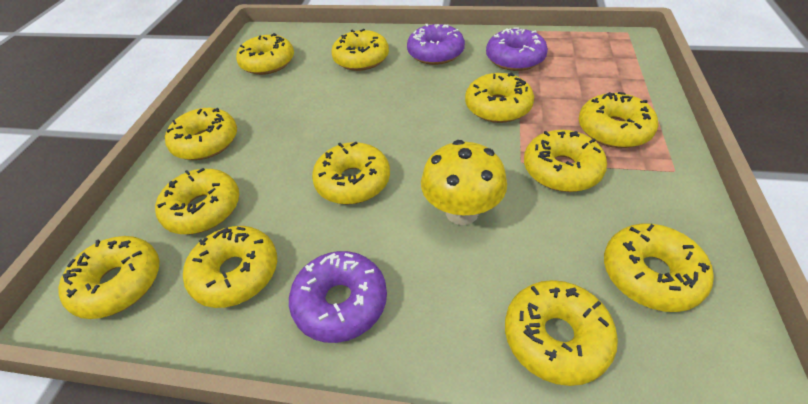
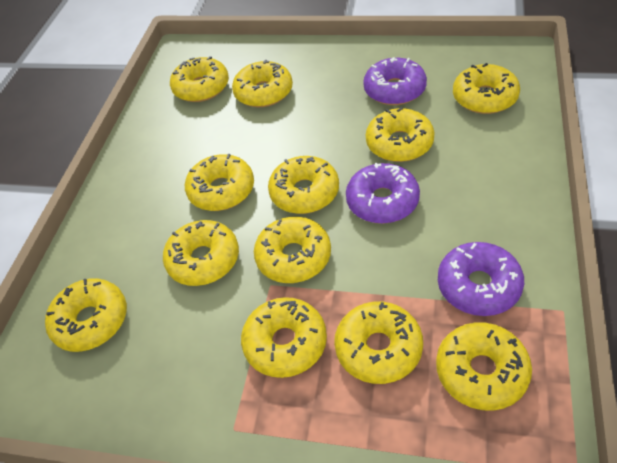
yellow mushroom: 1 -> 0

